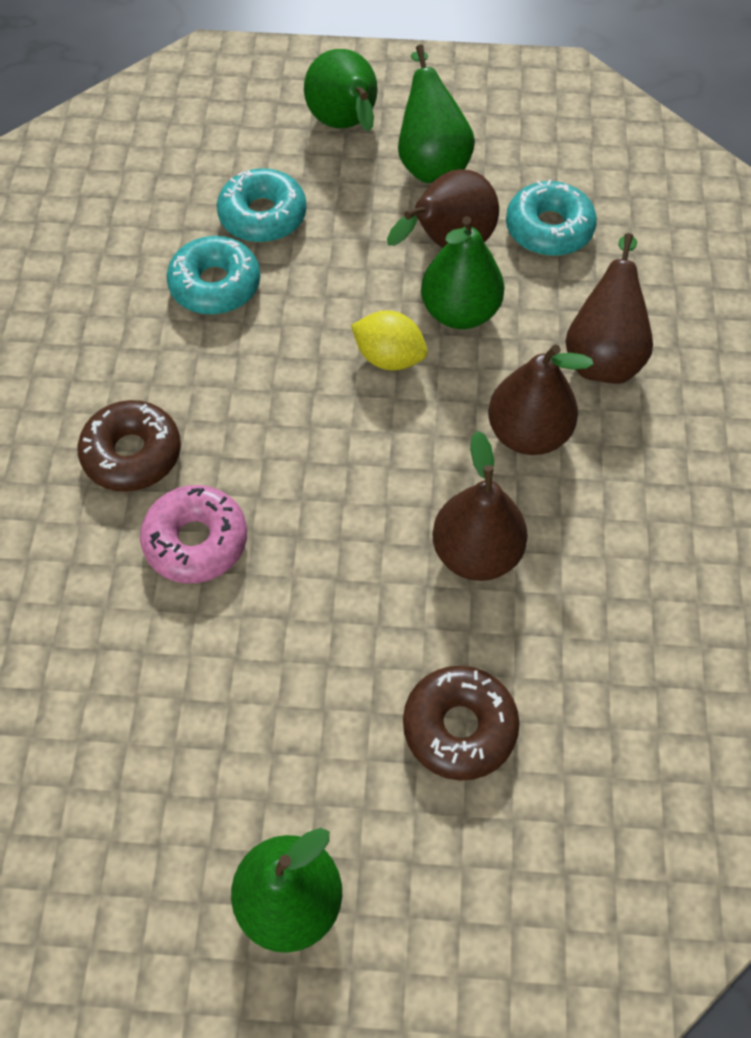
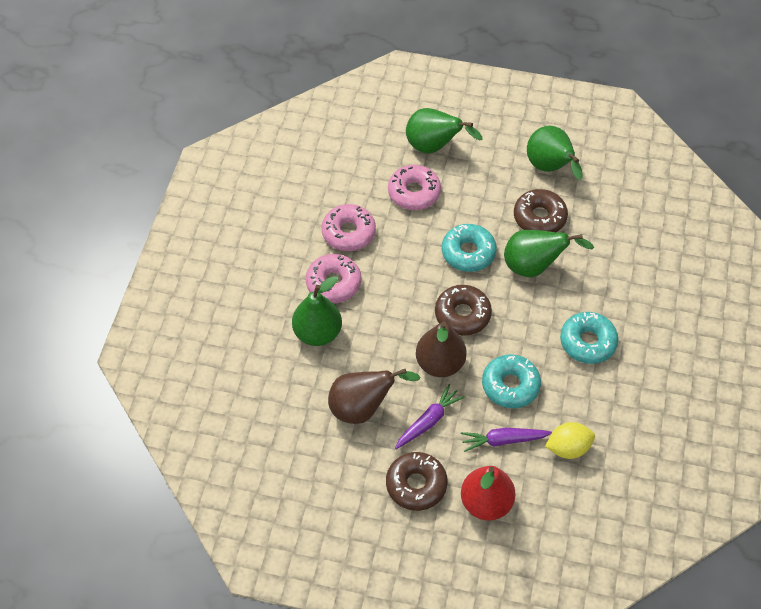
brown donut: 2 -> 3
brown pear: 4 -> 2
pink donut: 1 -> 3
purple carrot: 0 -> 2
red pear: 0 -> 1

